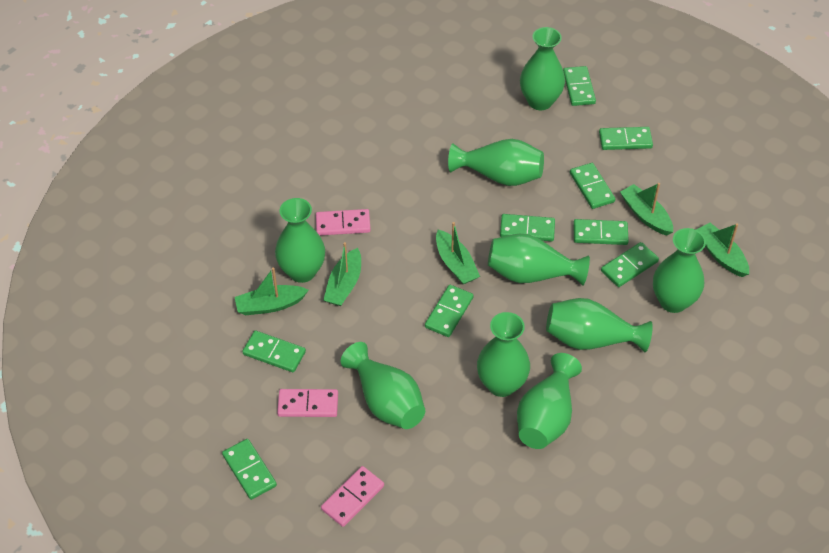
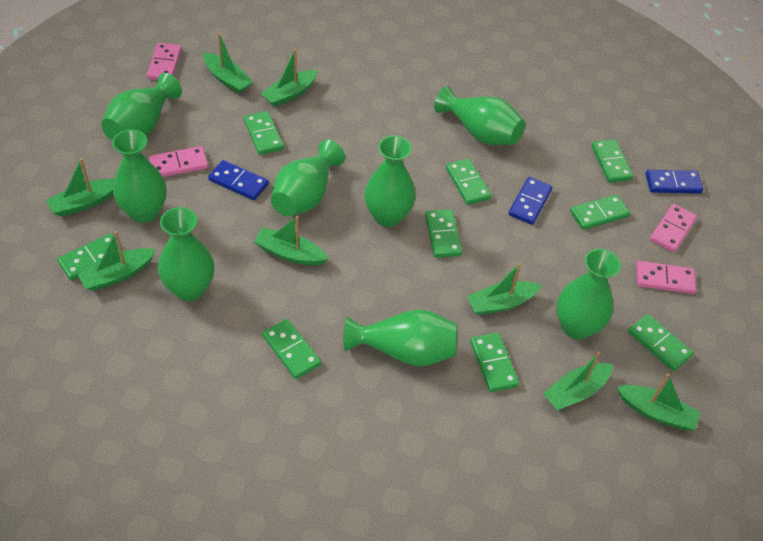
blue domino: 0 -> 3
green boat: 5 -> 8
green vase: 9 -> 8
pink domino: 3 -> 4

